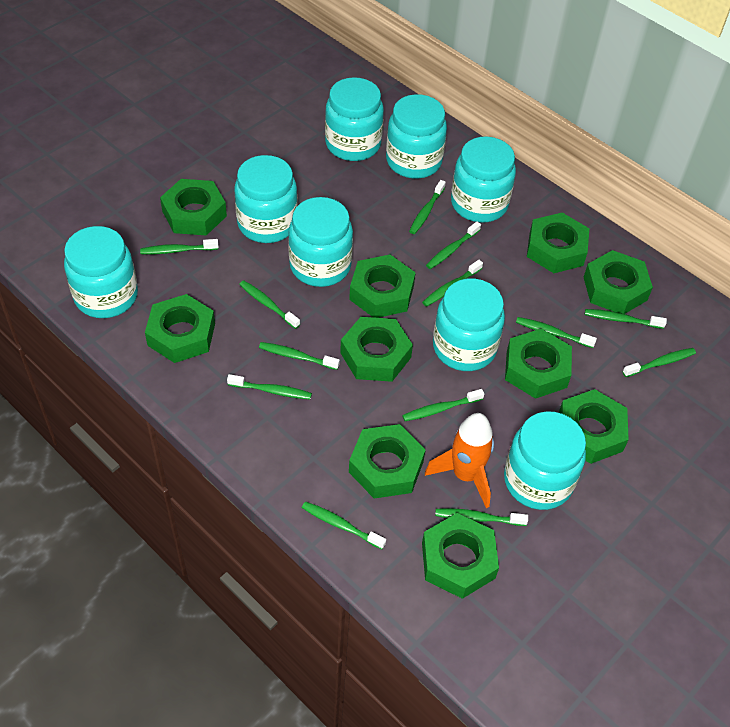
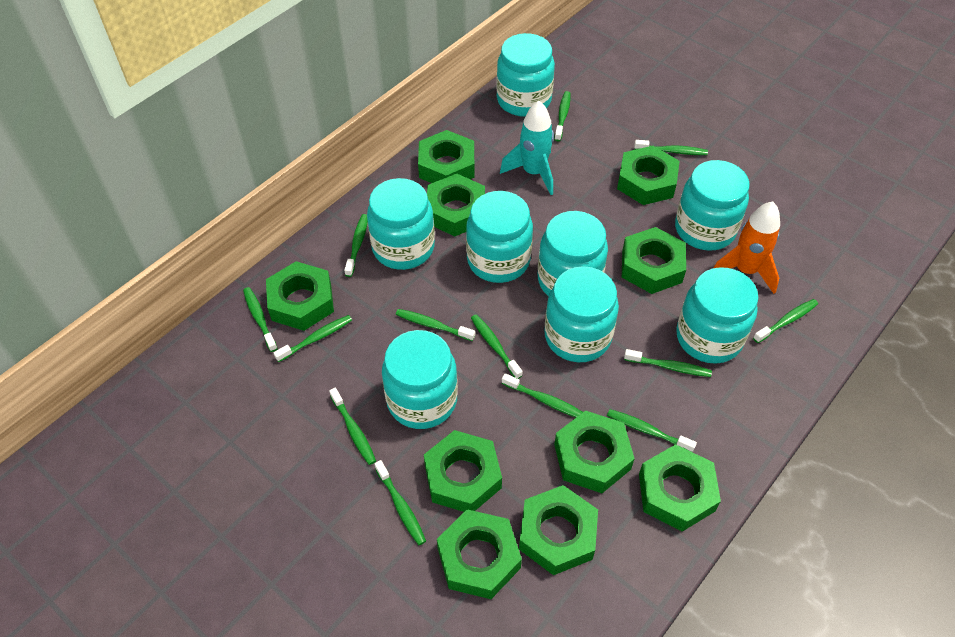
turquoise rocket: 0 -> 1

